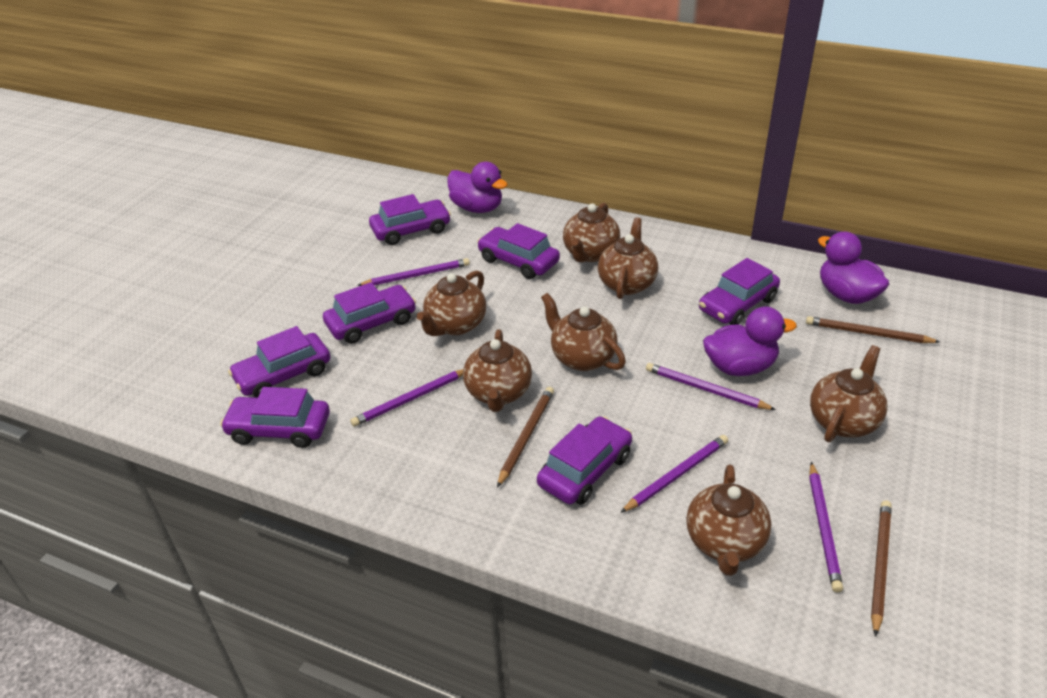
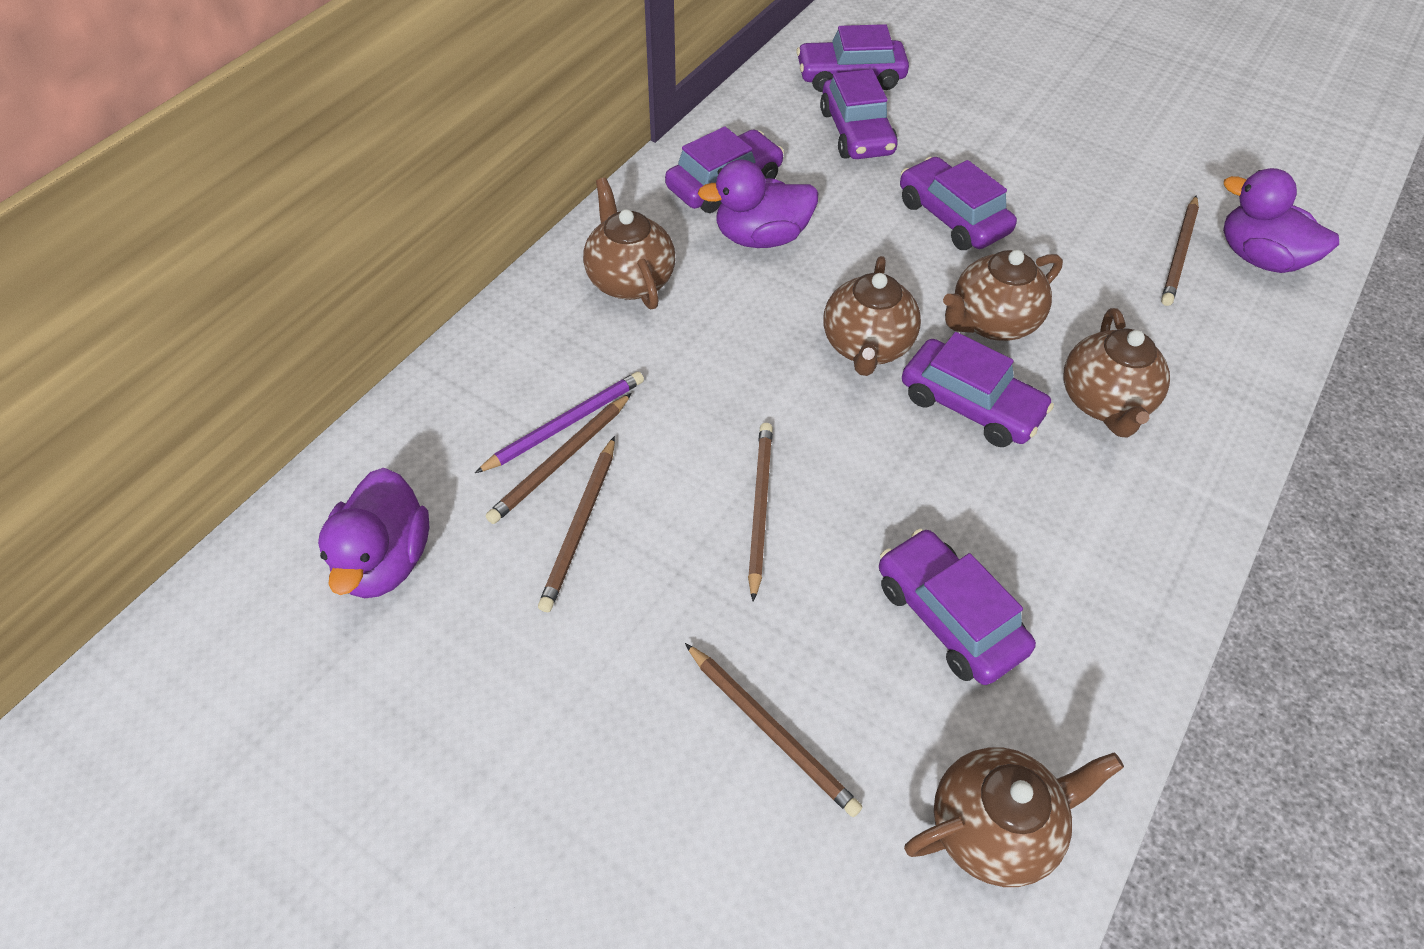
brown pencil: 3 -> 5
brown teapot: 7 -> 5
purple car: 7 -> 6
purple pencil: 5 -> 1

